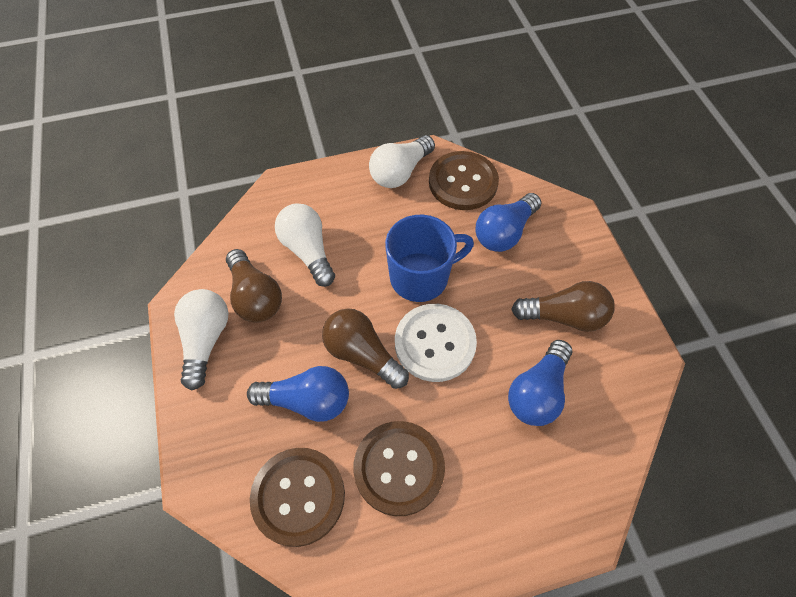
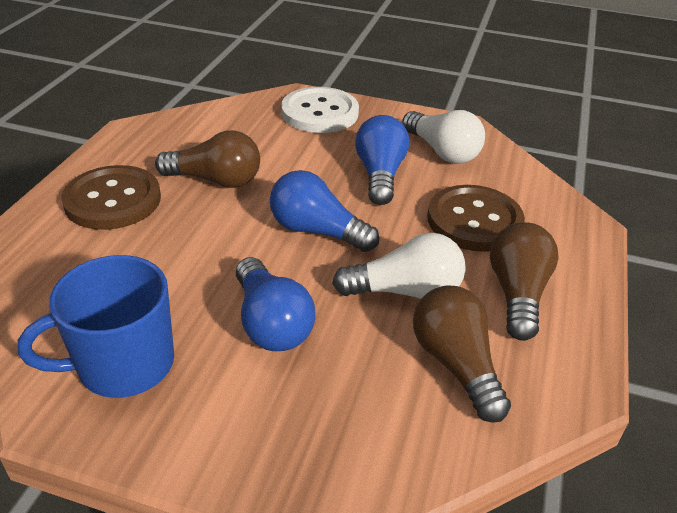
brown button: 3 -> 2
white light bulb: 3 -> 2

